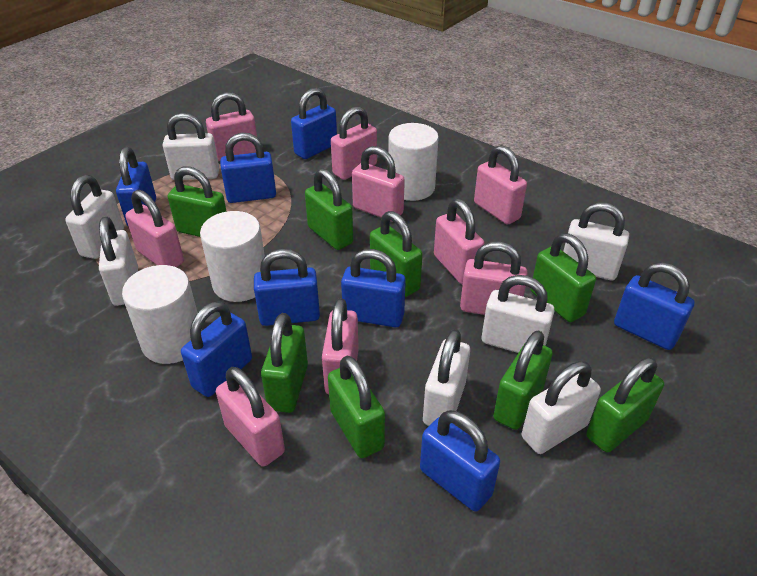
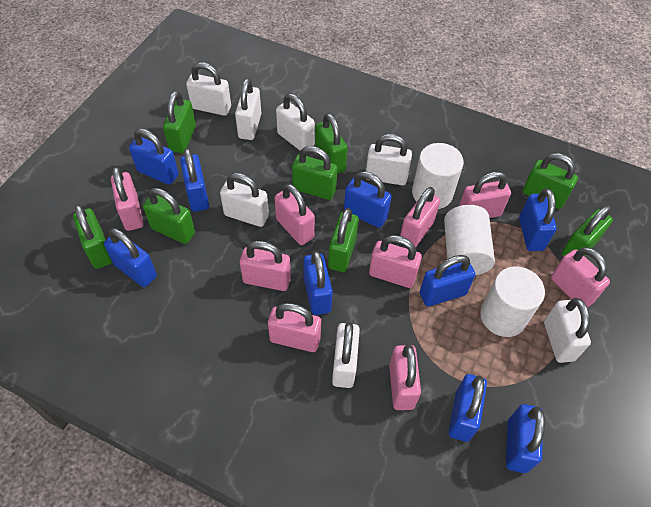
blue padlock: 8 -> 9

